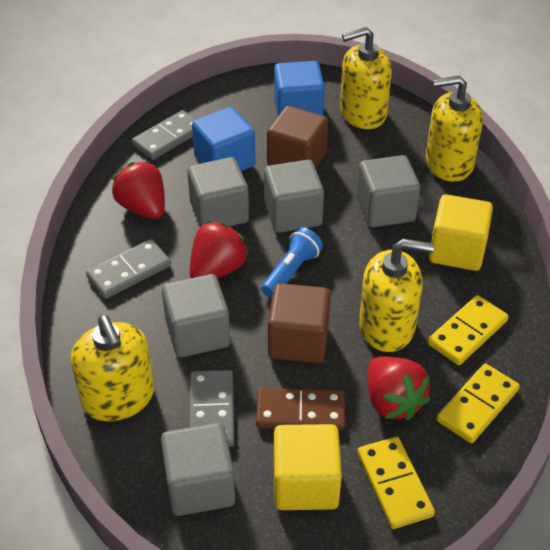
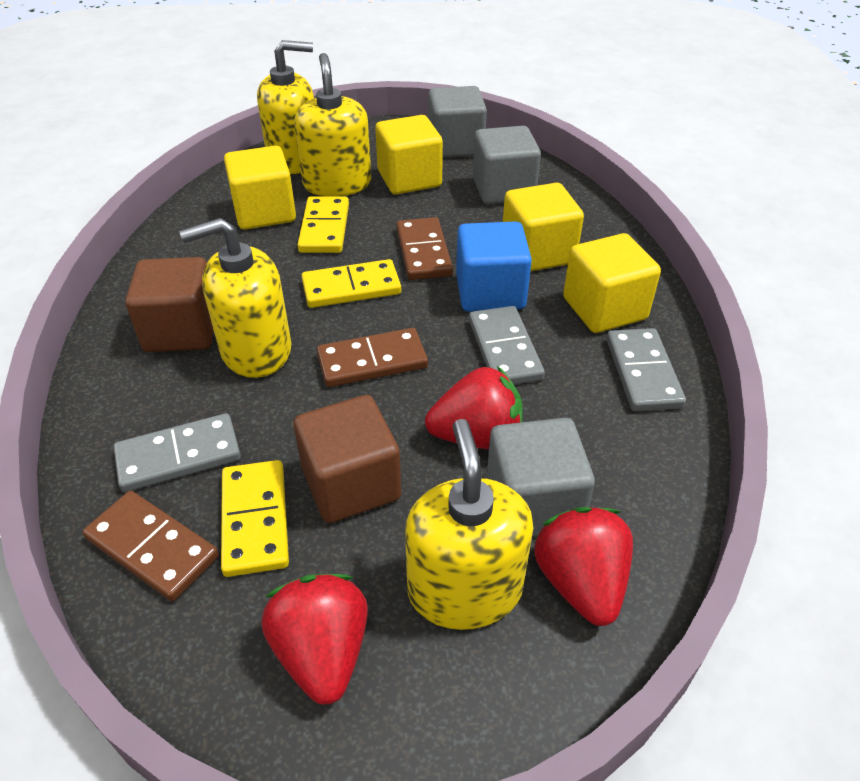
blue cube: 2 -> 1
blue flashlight: 1 -> 0
brown domino: 1 -> 3
grey cube: 5 -> 3
yellow cube: 2 -> 4

